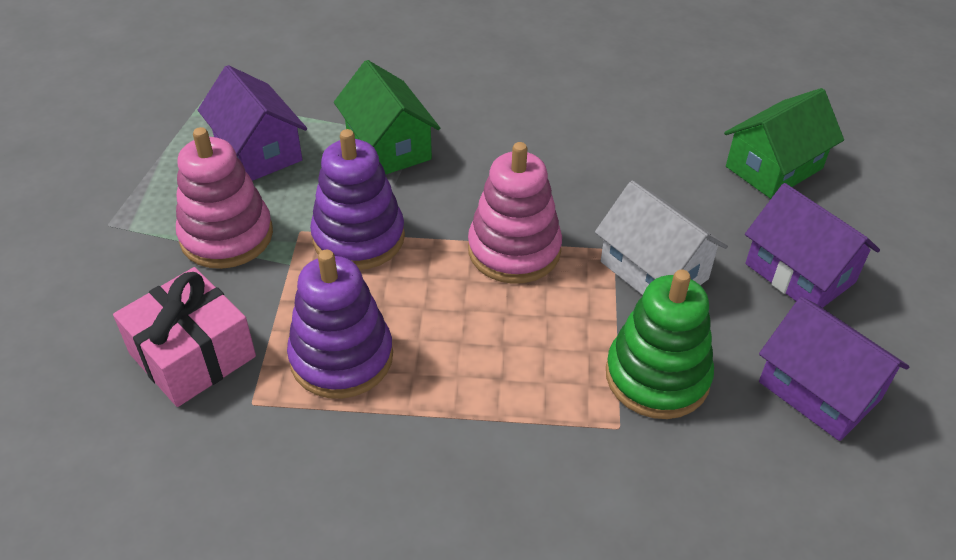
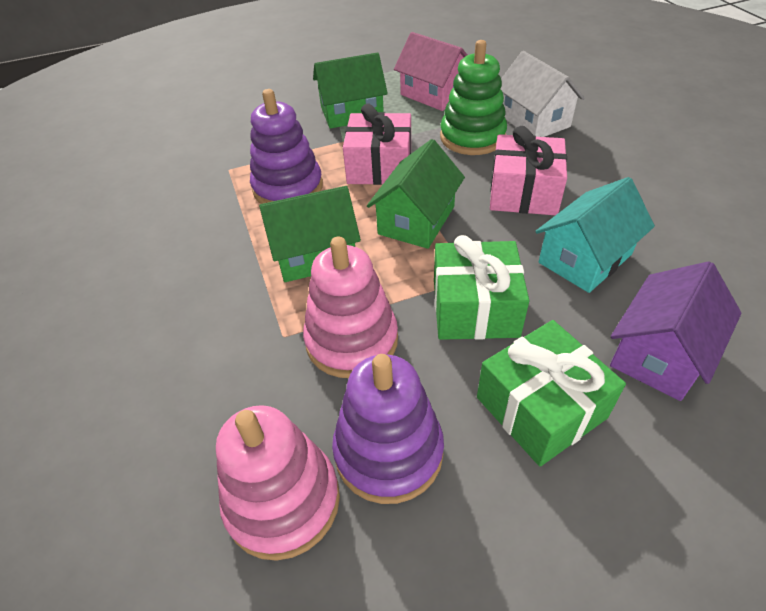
green gift: 0 -> 2
green house: 2 -> 3
pink gift: 1 -> 2
pink house: 0 -> 1
purple house: 3 -> 1
turquoise house: 0 -> 1

